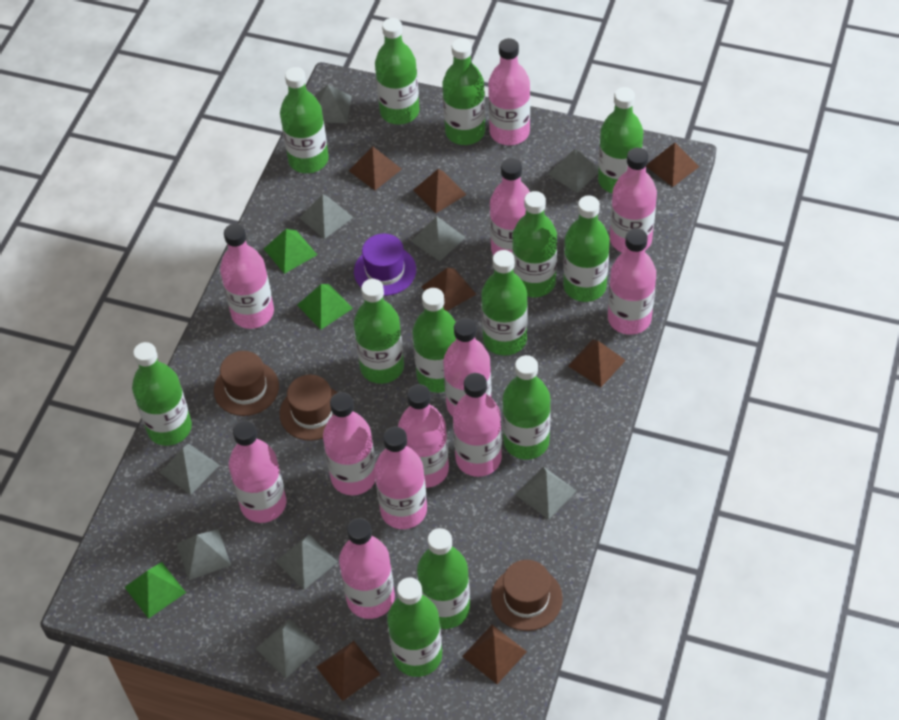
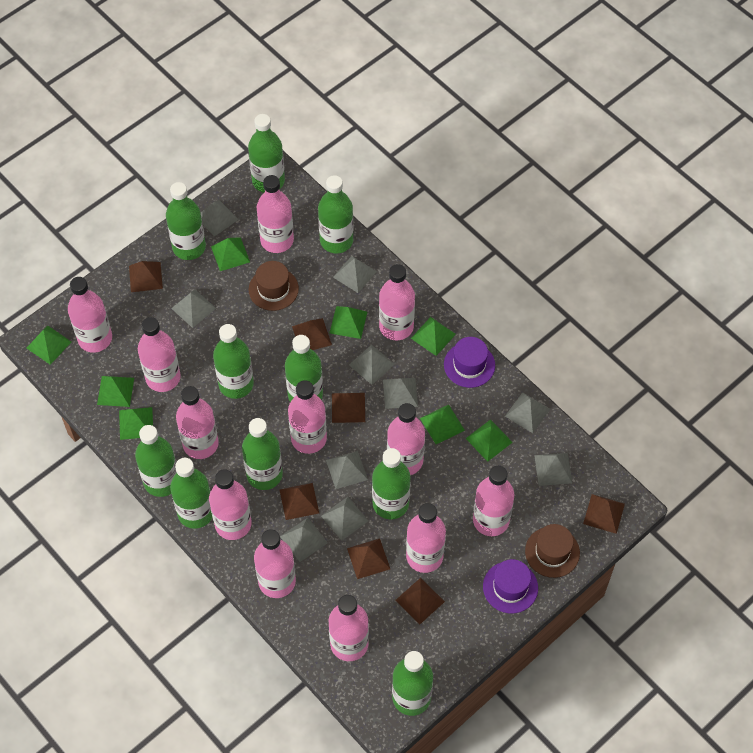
brown hat: 3 -> 2
green bottle: 13 -> 10
green pyramid: 3 -> 8
grey pyramid: 9 -> 10
purple hat: 1 -> 2

